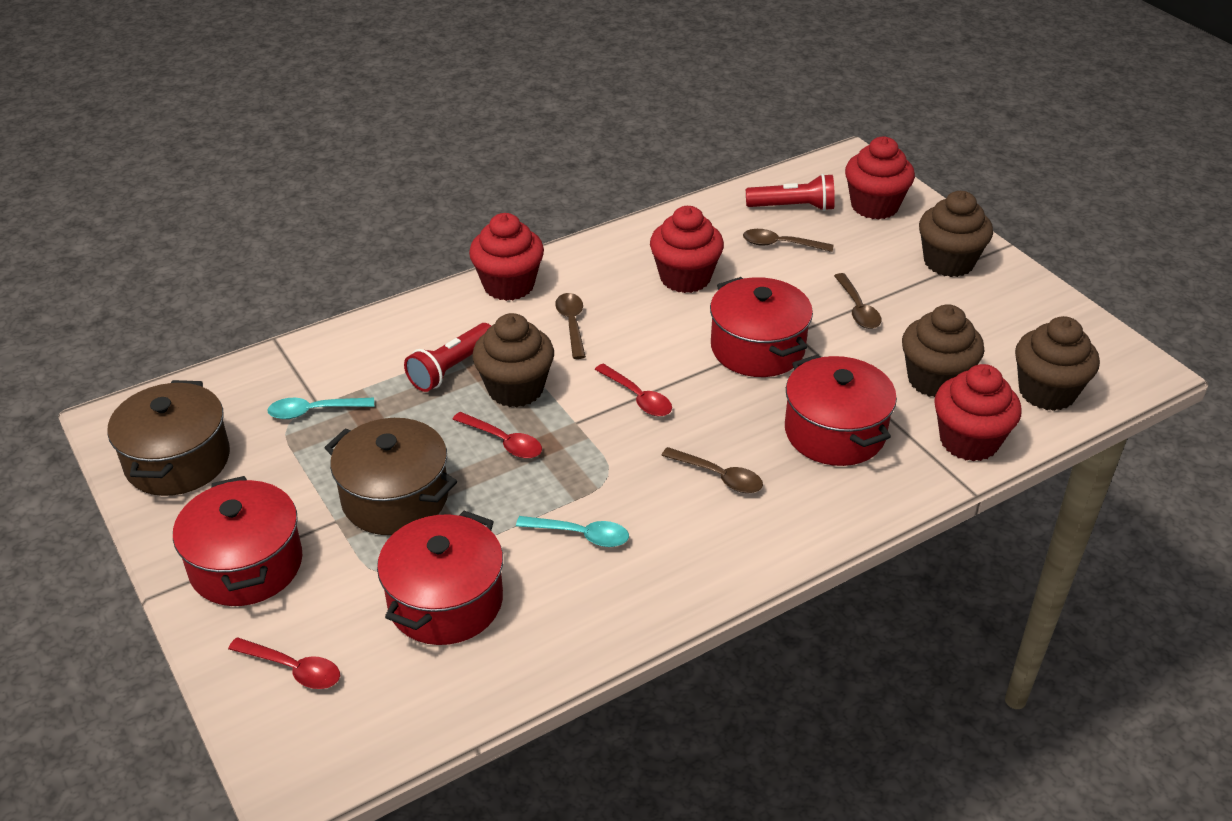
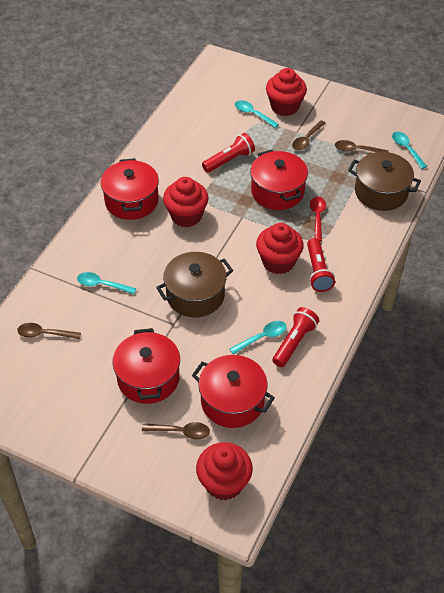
brown cupcake: 4 -> 0
red flashlight: 2 -> 3
red spoon: 3 -> 1
turquoise spoon: 2 -> 4

